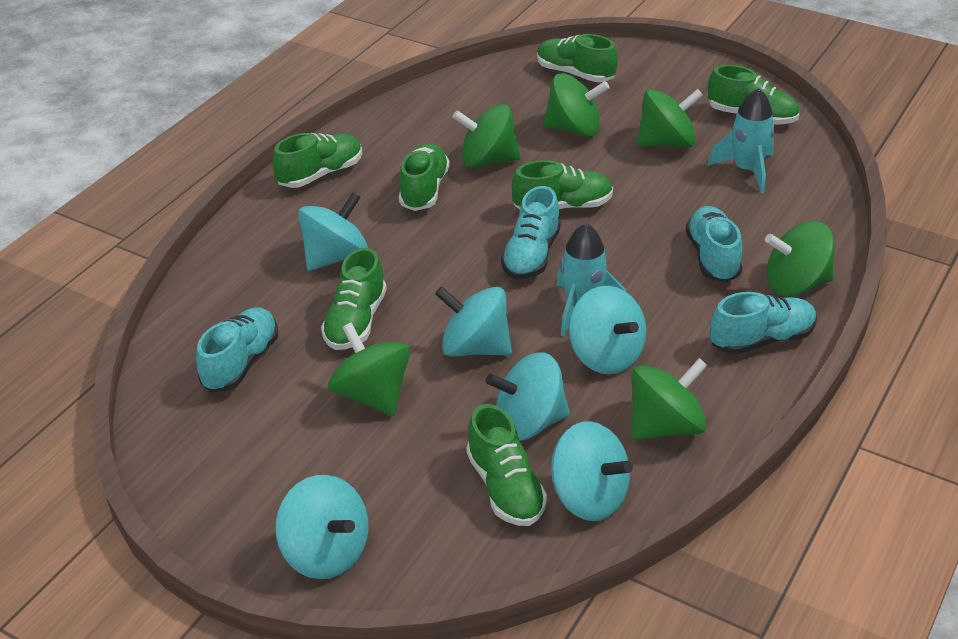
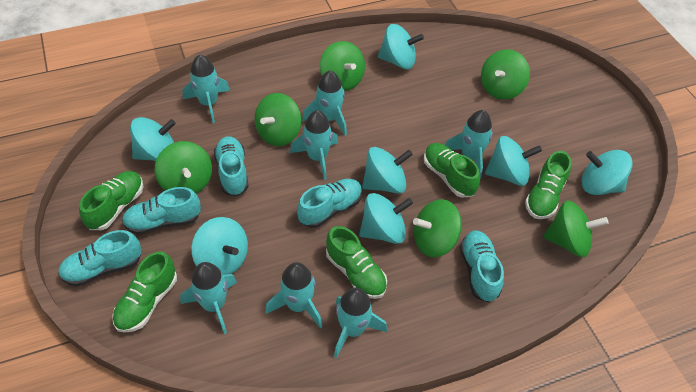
green shoe: 7 -> 5
turquoise rocket: 2 -> 7
turquoise shoe: 4 -> 5
turquoise spinning top: 6 -> 7

